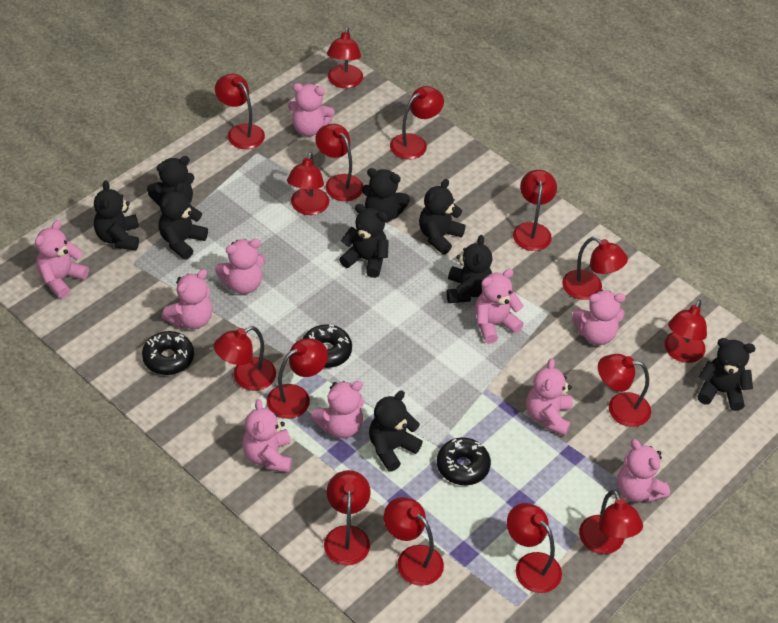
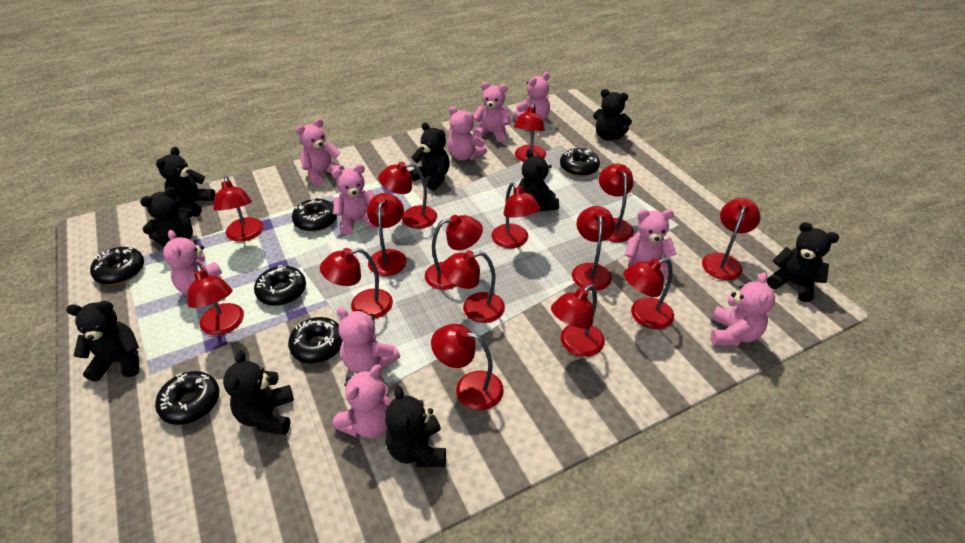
black donut: 3 -> 6

